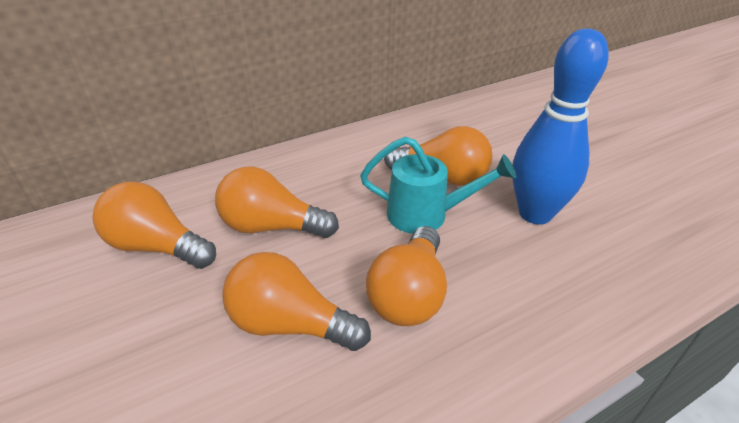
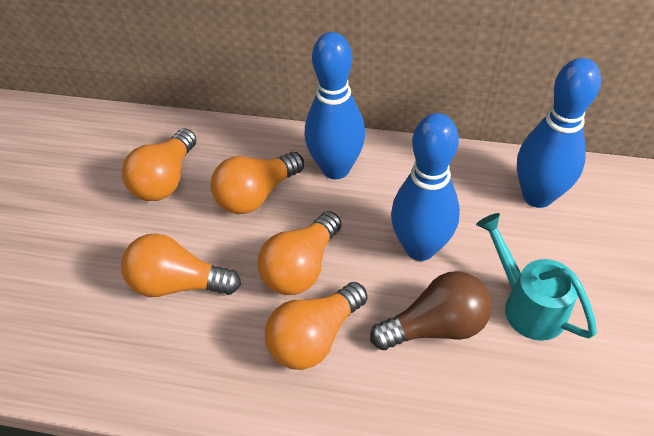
blue bowling pin: 1 -> 3
brown light bulb: 0 -> 1

